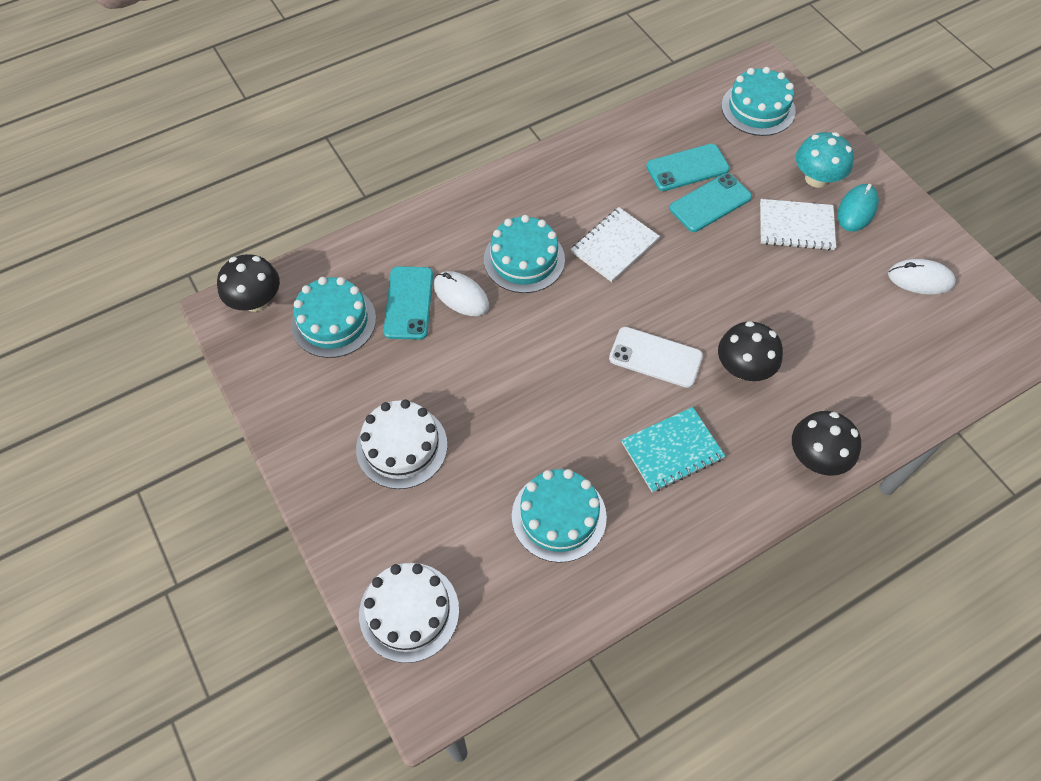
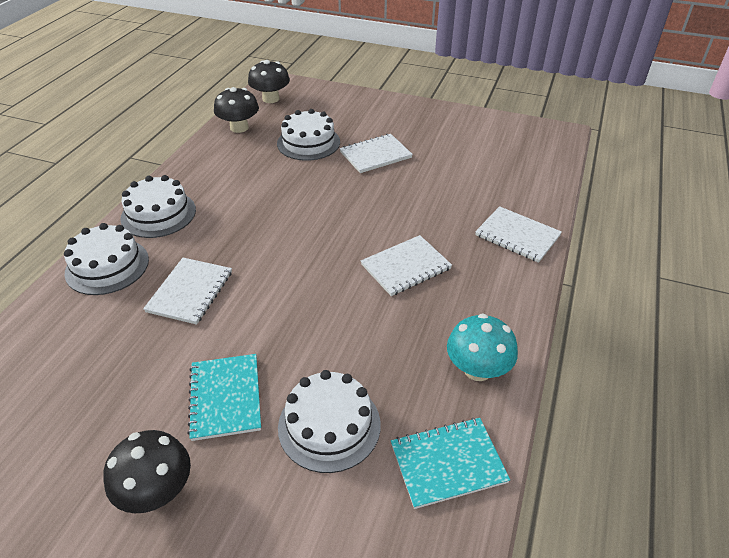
turquoise cake: 4 -> 0
turquoise mouse: 1 -> 0
turquoise notebook: 1 -> 2
turquoise phone: 3 -> 0
white cake: 2 -> 4
white mouse: 2 -> 0
white notebook: 2 -> 4
white phone: 1 -> 0

